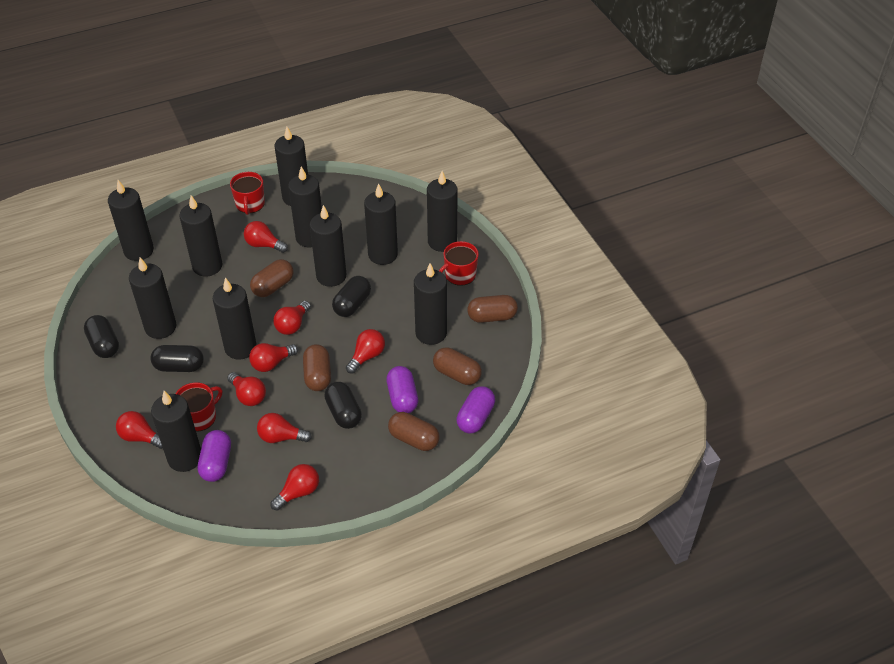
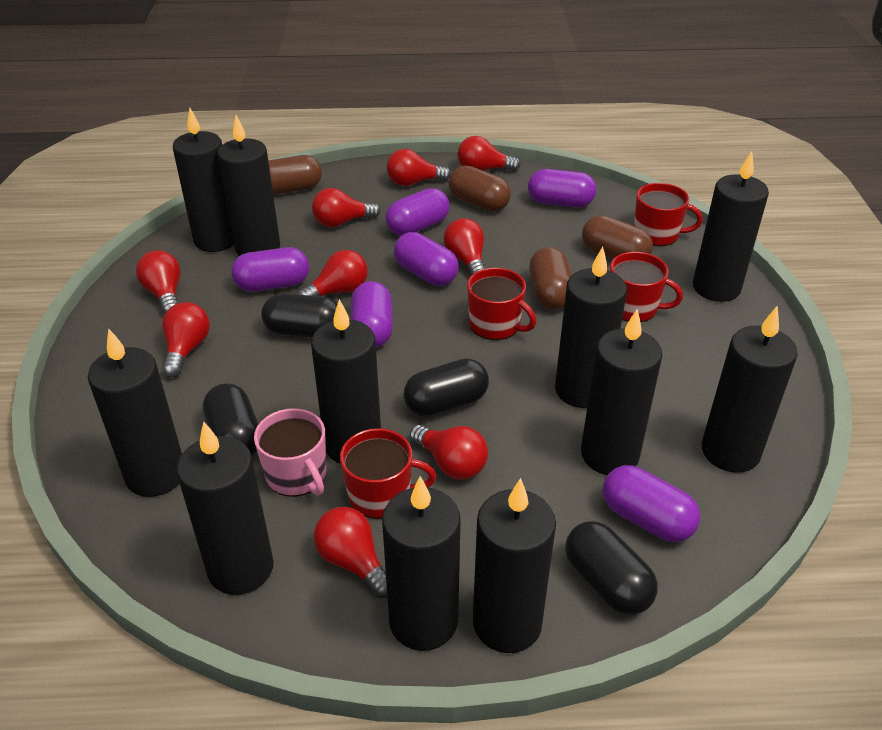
brown capsule: 5 -> 4
pink mug: 0 -> 1
purple capsule: 3 -> 6
red light bulb: 8 -> 9
red mug: 3 -> 4

